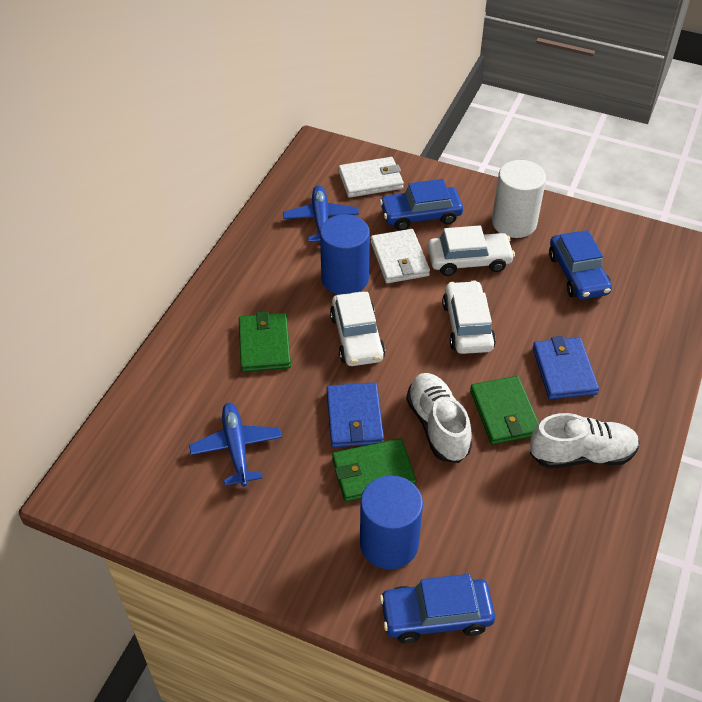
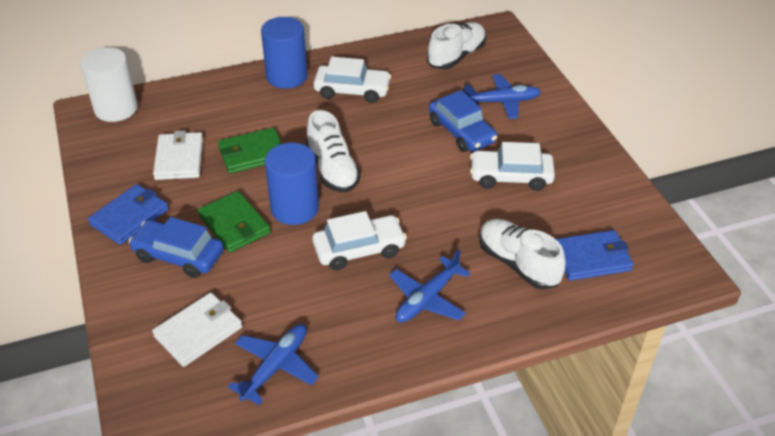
blue car: 3 -> 2
blue plane: 2 -> 3
green wallet: 3 -> 2
white shoe: 2 -> 3

